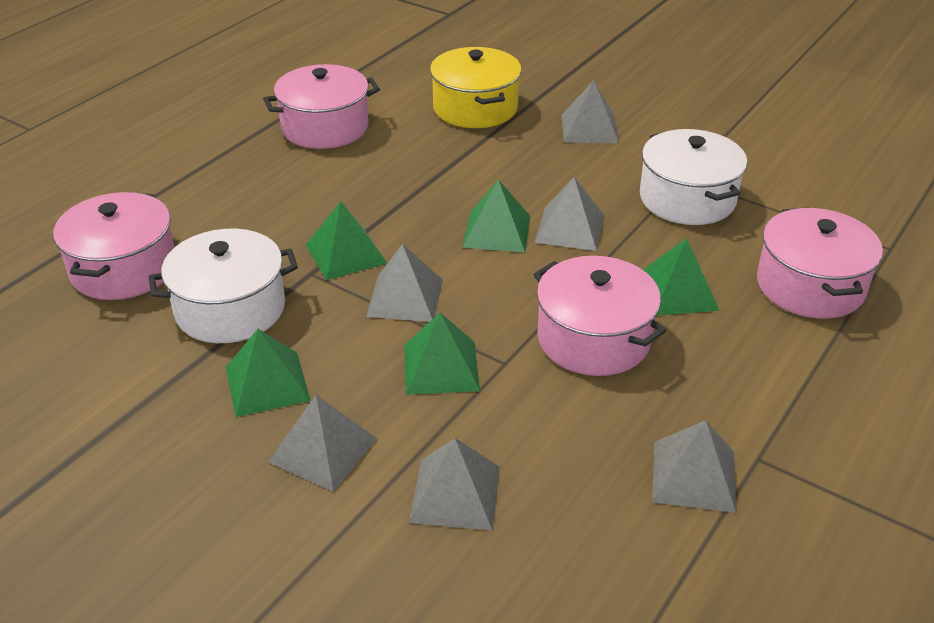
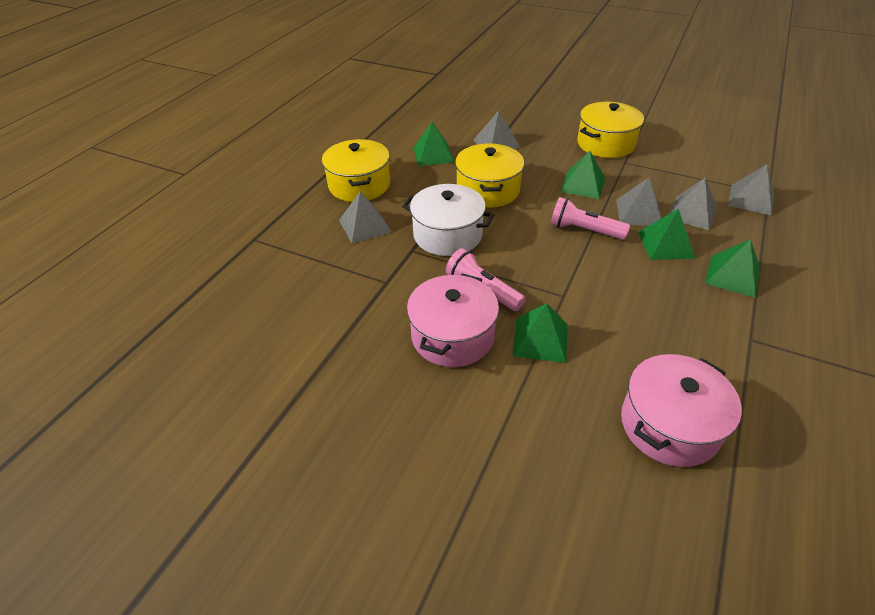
grey pyramid: 6 -> 5
pink flashlight: 0 -> 2
pink pot: 4 -> 2
white pot: 2 -> 1
yellow pot: 1 -> 3

